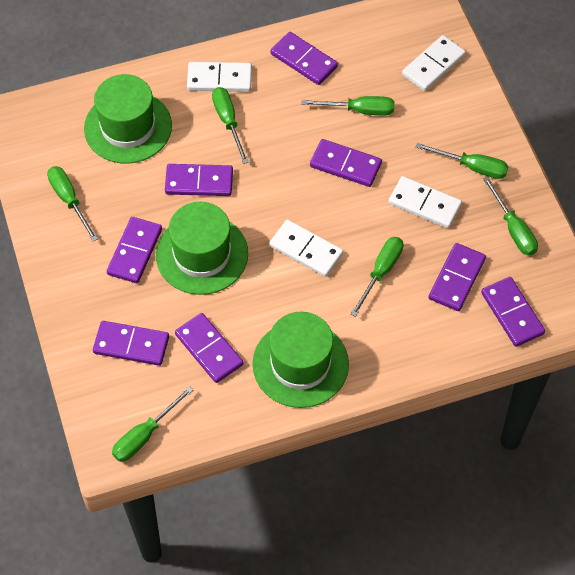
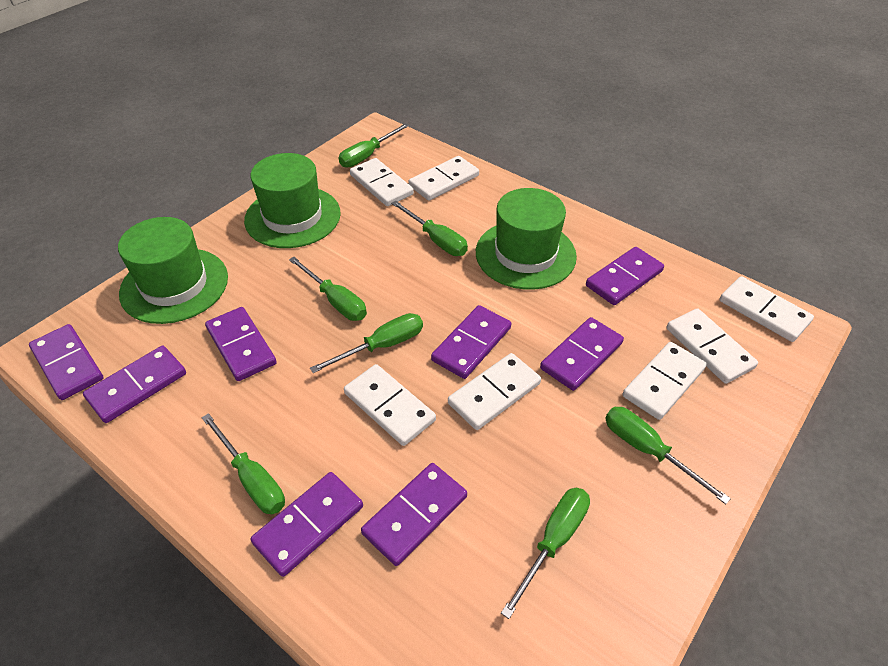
white domino: 4 -> 7

